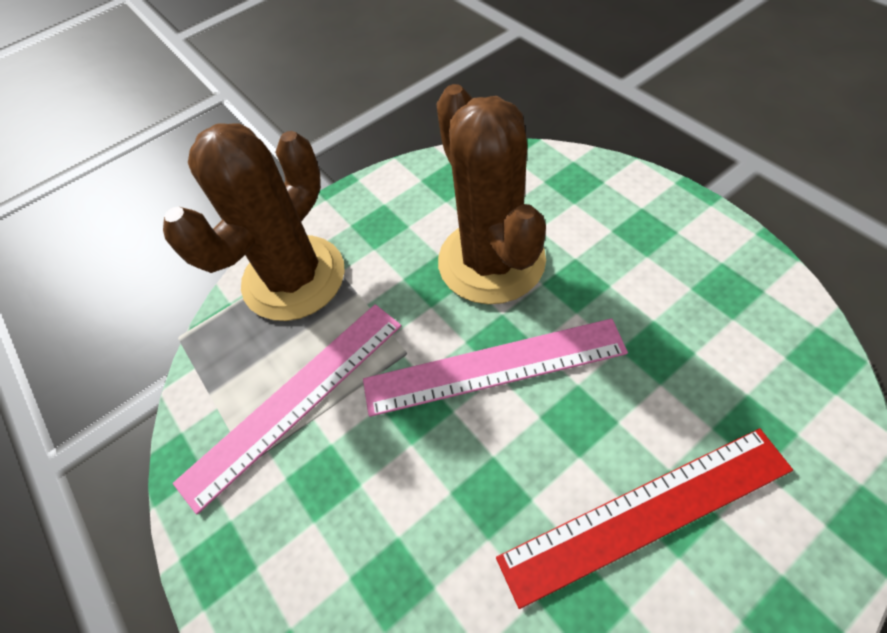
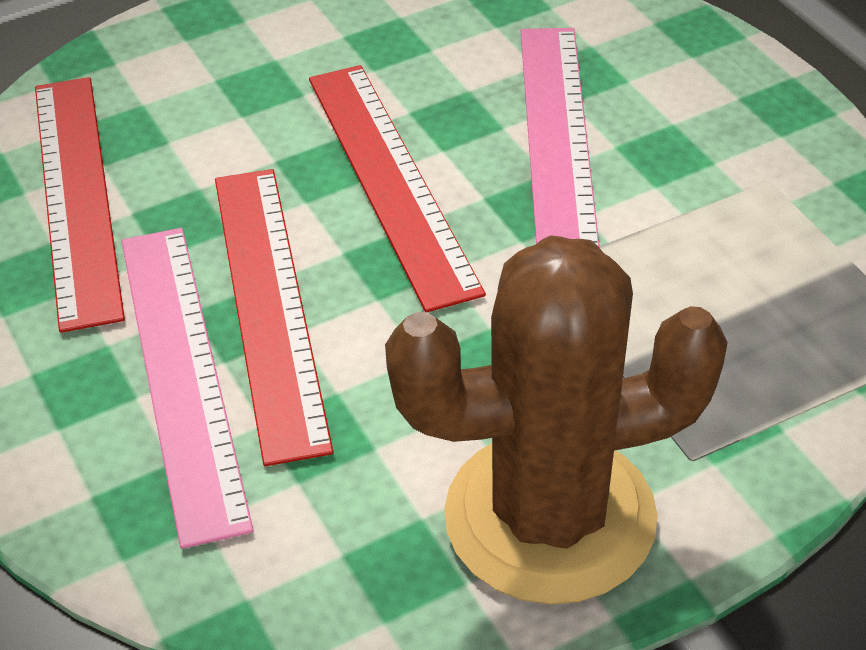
brown cactus: 2 -> 1
red ruler: 1 -> 3

